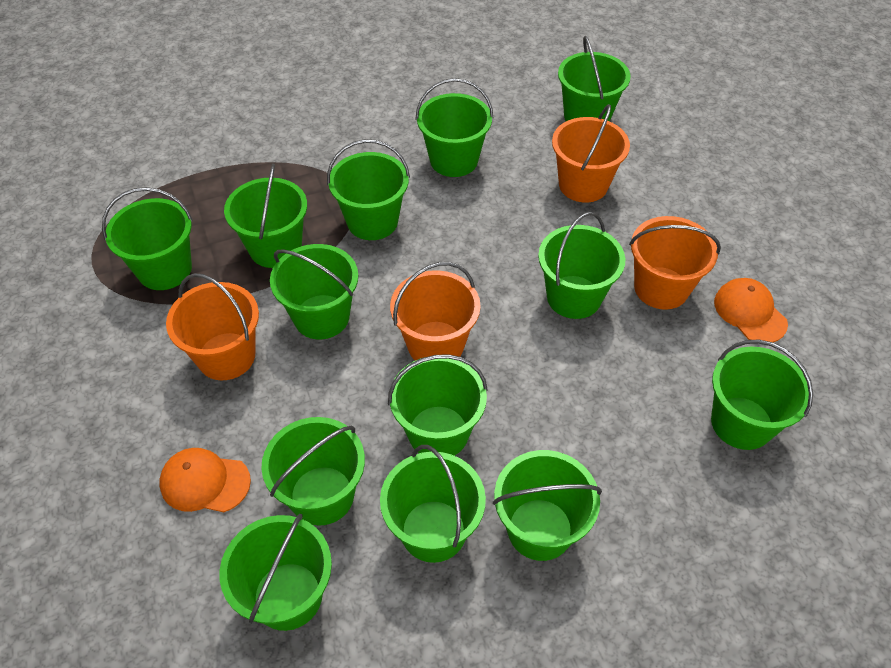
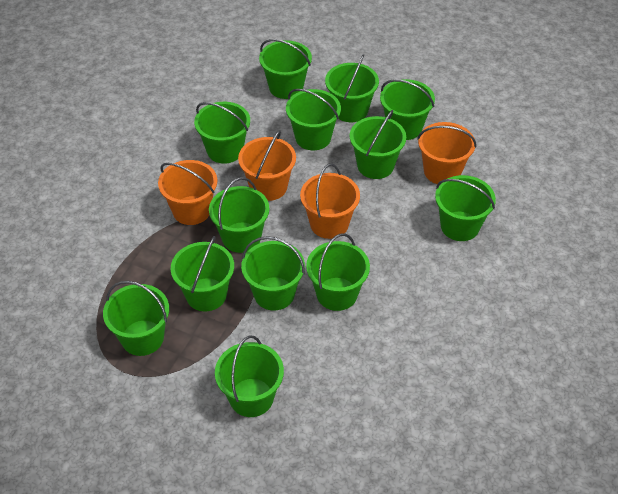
orange cap: 2 -> 0

